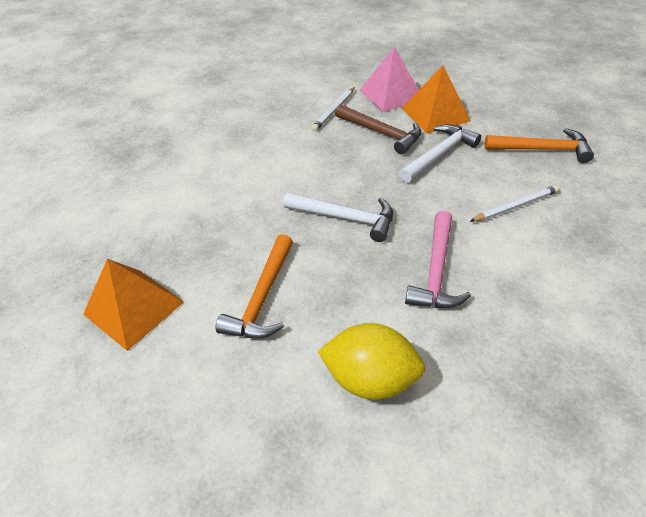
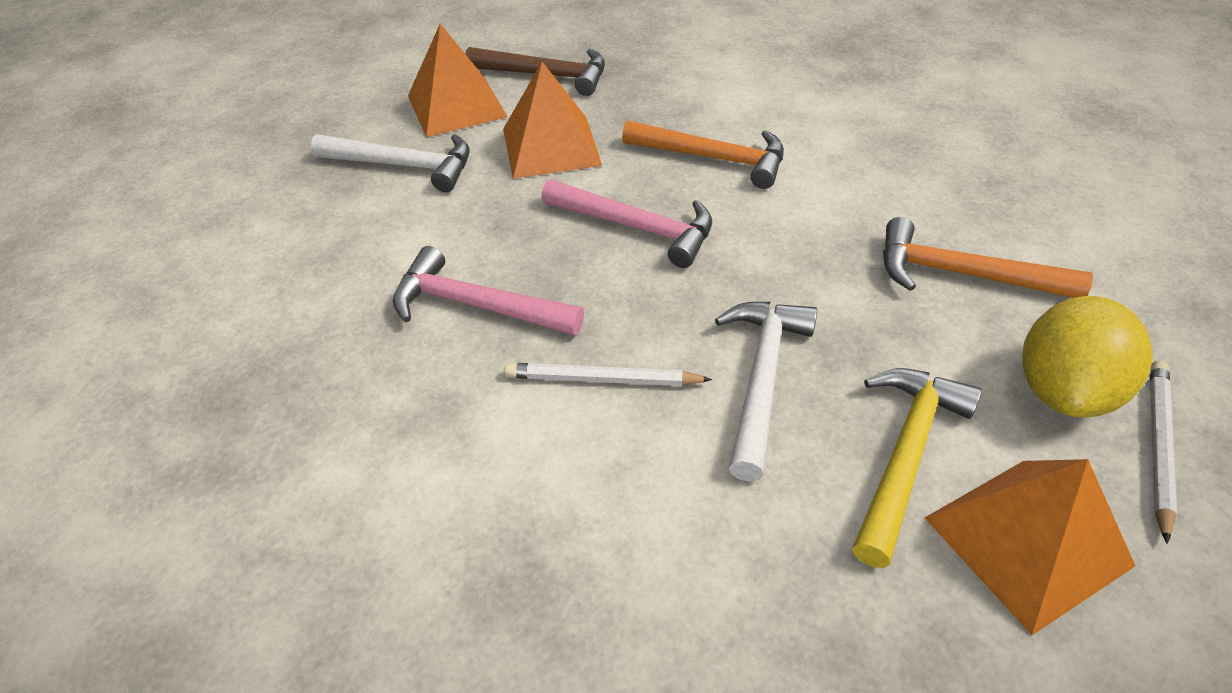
orange pyramid: 2 -> 3
pink hammer: 1 -> 2
pink pyramid: 1 -> 0
yellow hammer: 0 -> 1

